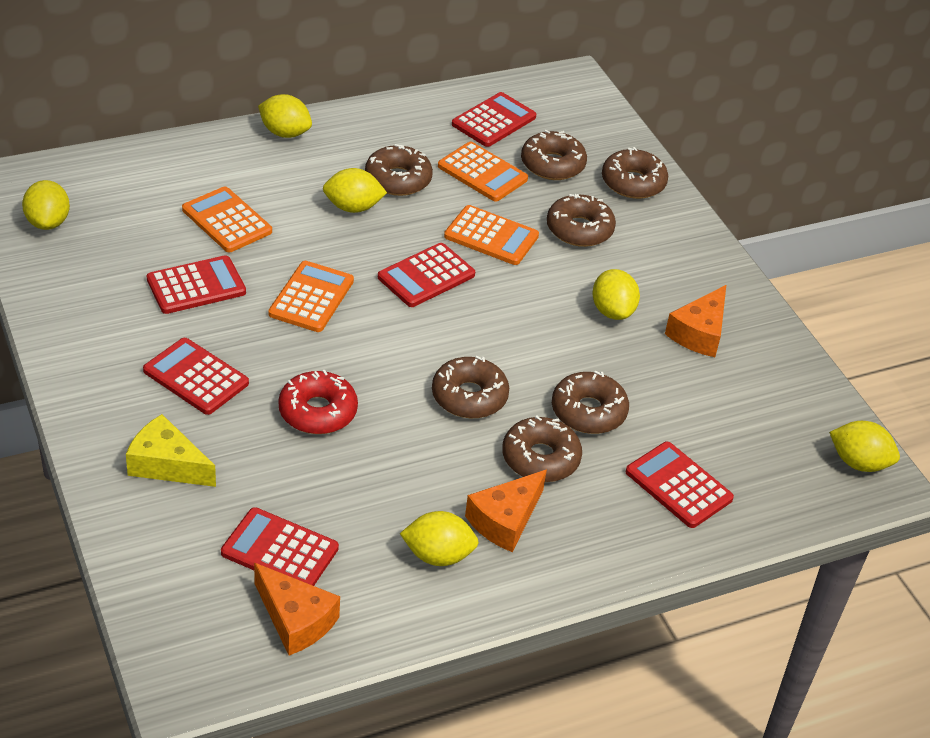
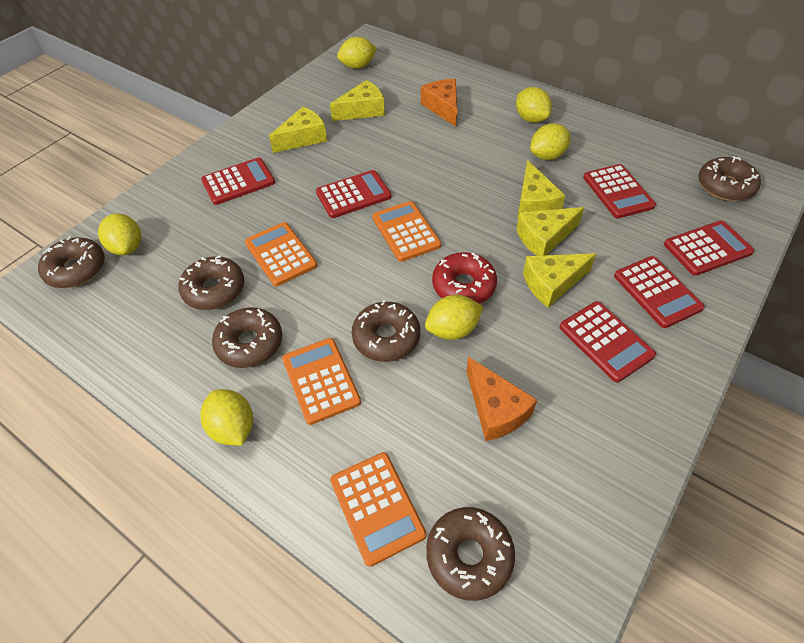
brown donut: 7 -> 6
orange cheese: 3 -> 2
yellow cheese: 1 -> 5

